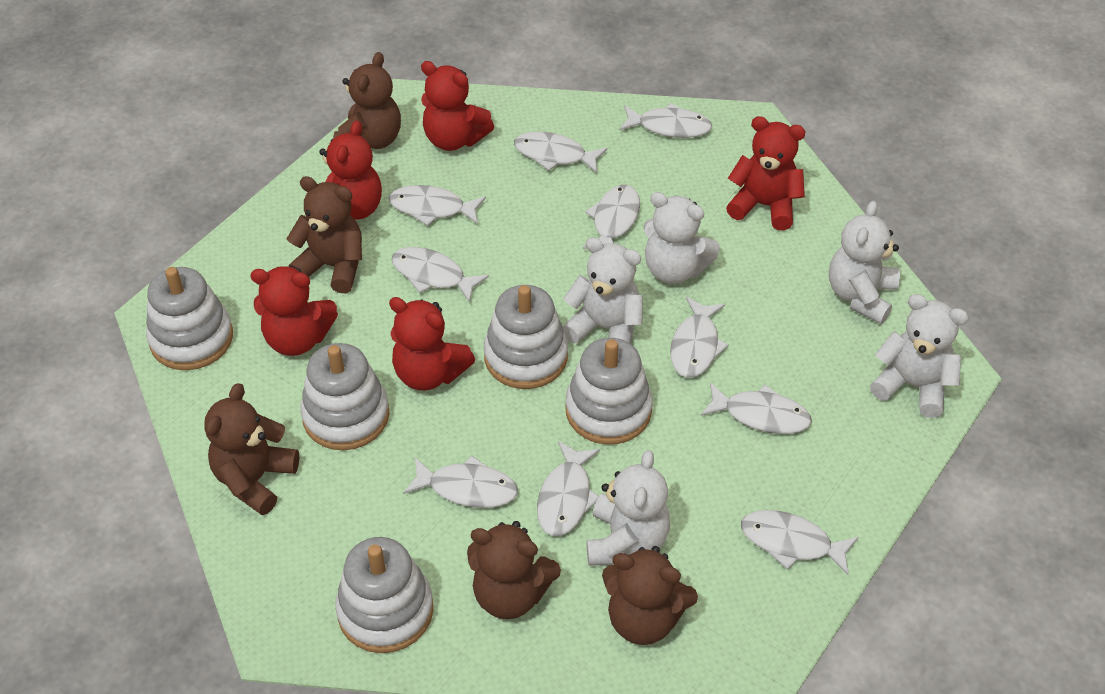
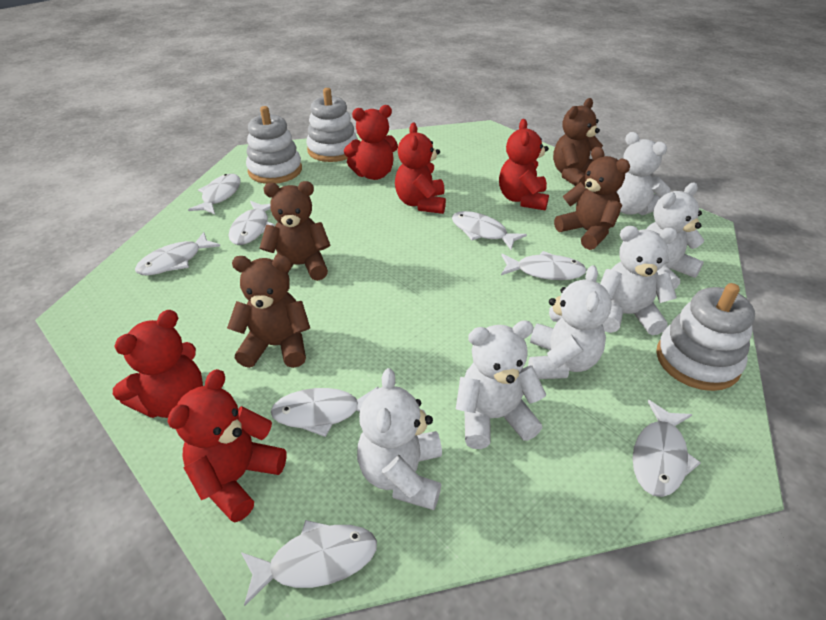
brown teddy bear: 5 -> 4
white fish: 10 -> 8
white stacking toy: 5 -> 3
white teddy bear: 5 -> 6

